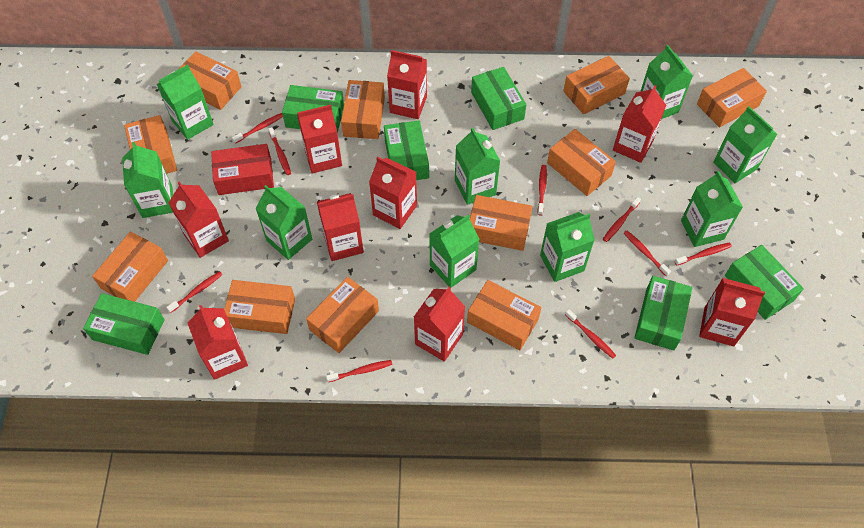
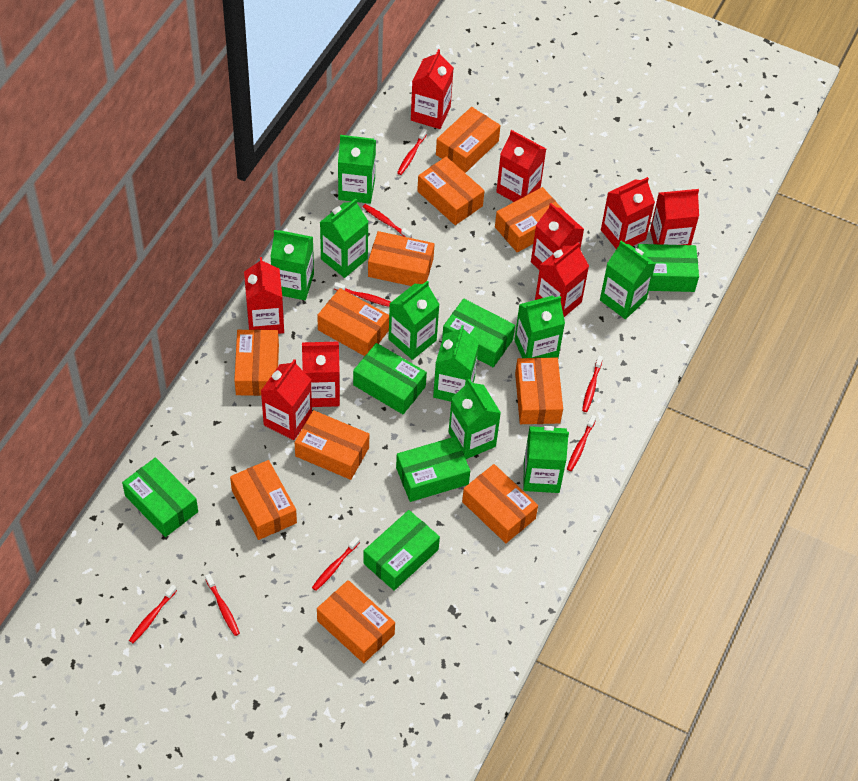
red box: 1 -> 0
red toothbrush: 9 -> 8

